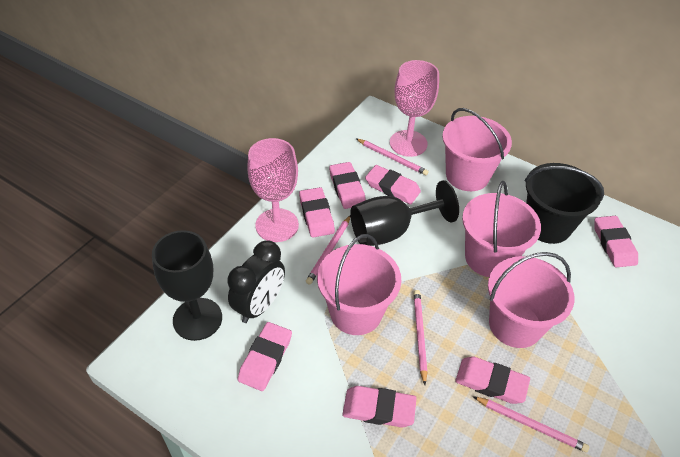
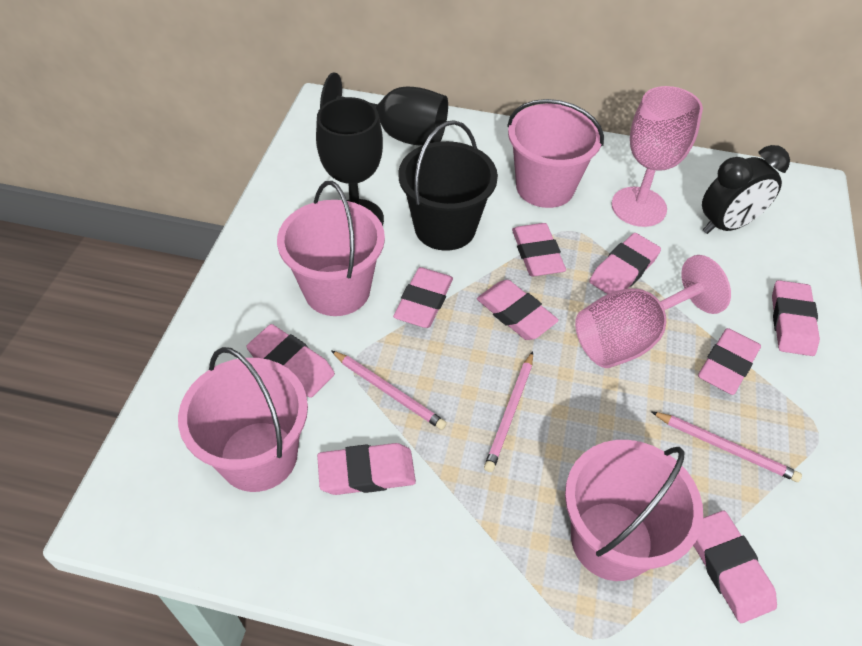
pink eraser: 7 -> 9
pink pencil: 4 -> 3

